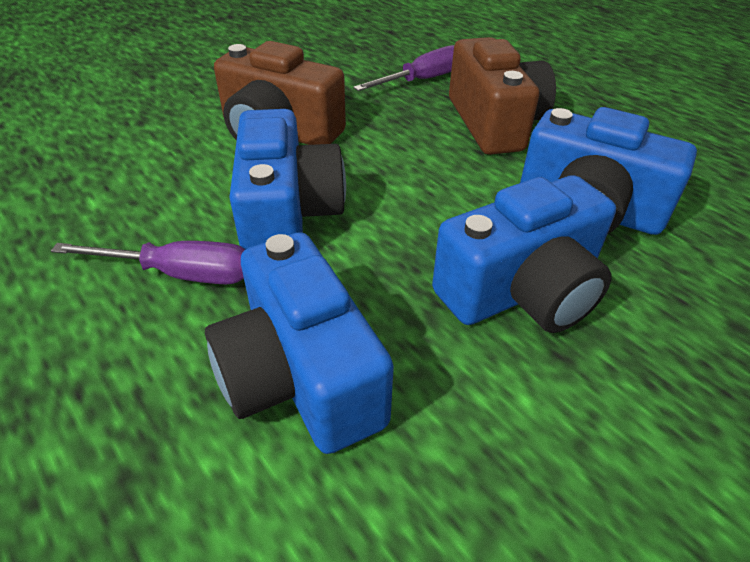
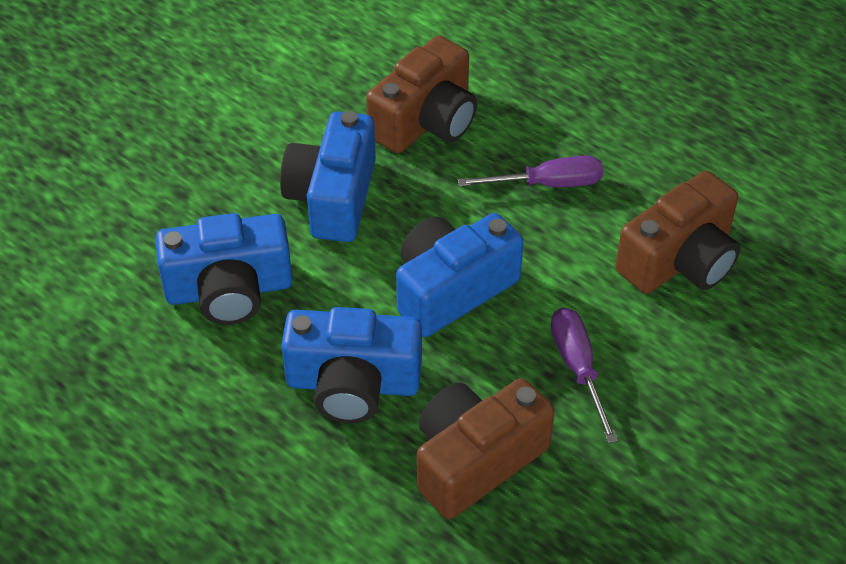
brown camera: 2 -> 3

